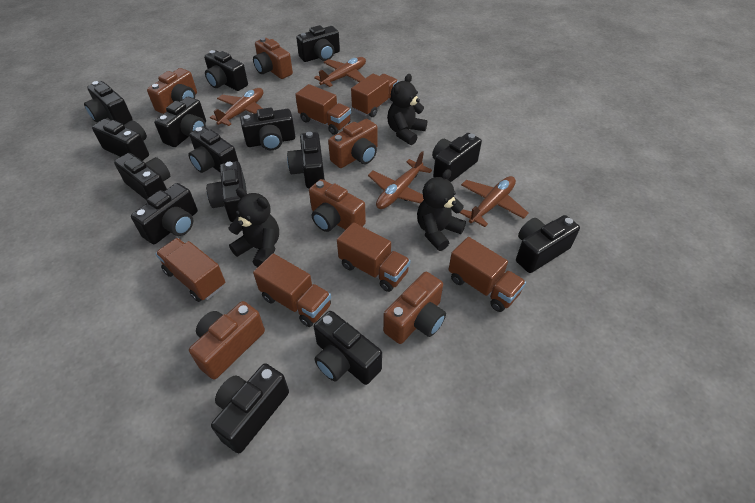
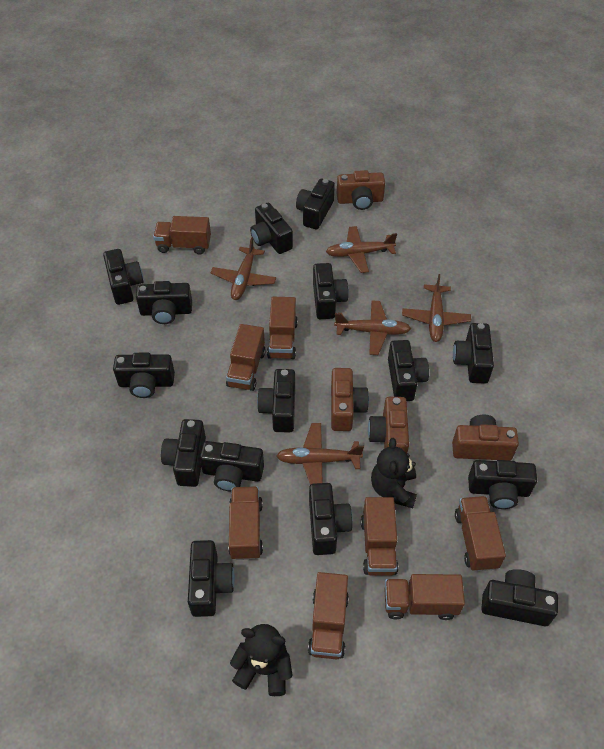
black teddy bear: 3 -> 2
brown camera: 6 -> 4
brown plane: 4 -> 5
brown truck: 6 -> 8

